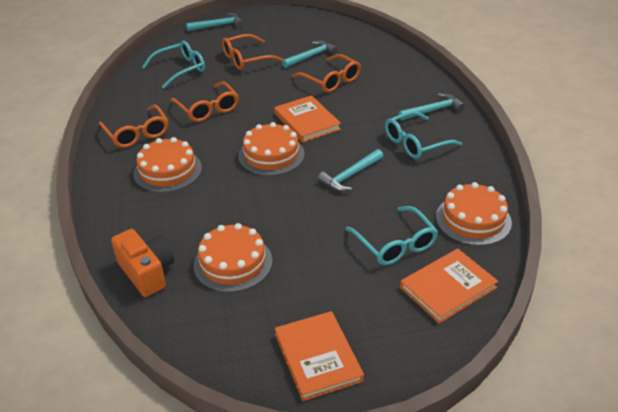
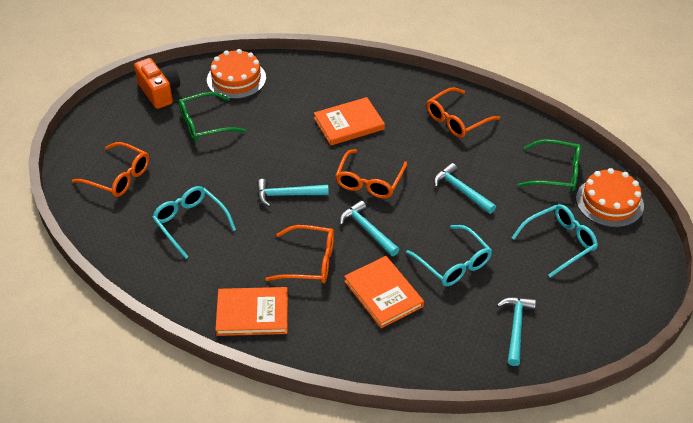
green glasses: 0 -> 2
orange cake: 4 -> 2

